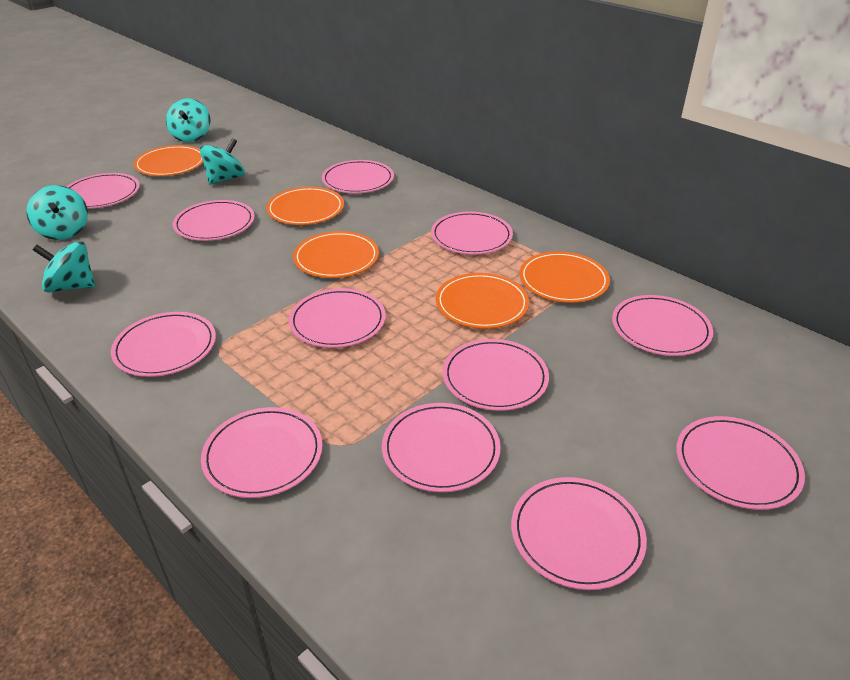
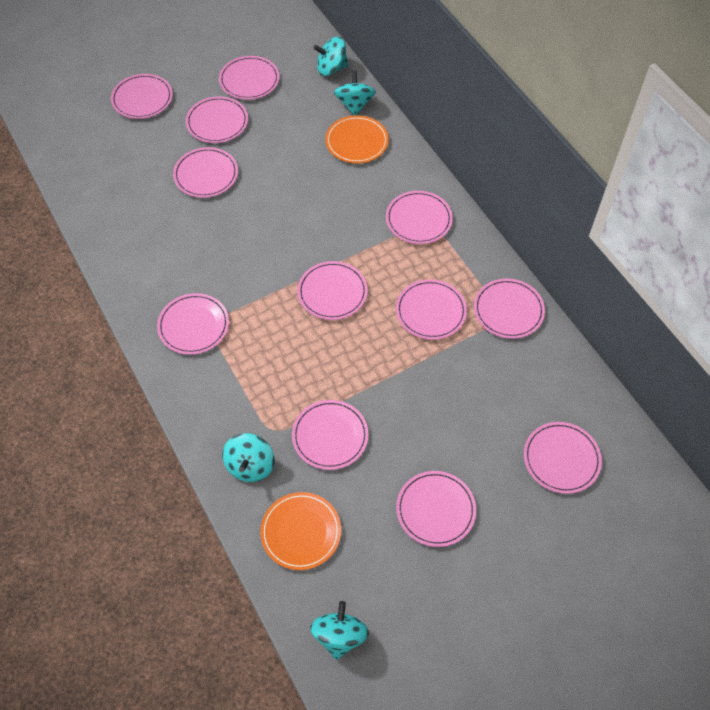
orange plate: 5 -> 2

